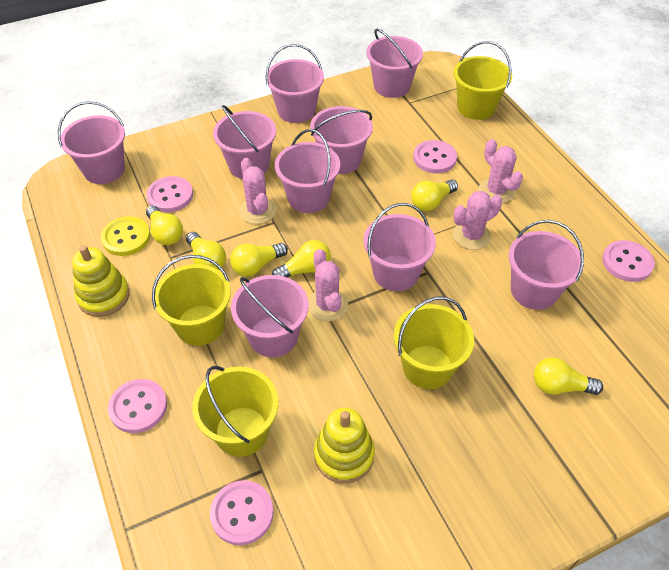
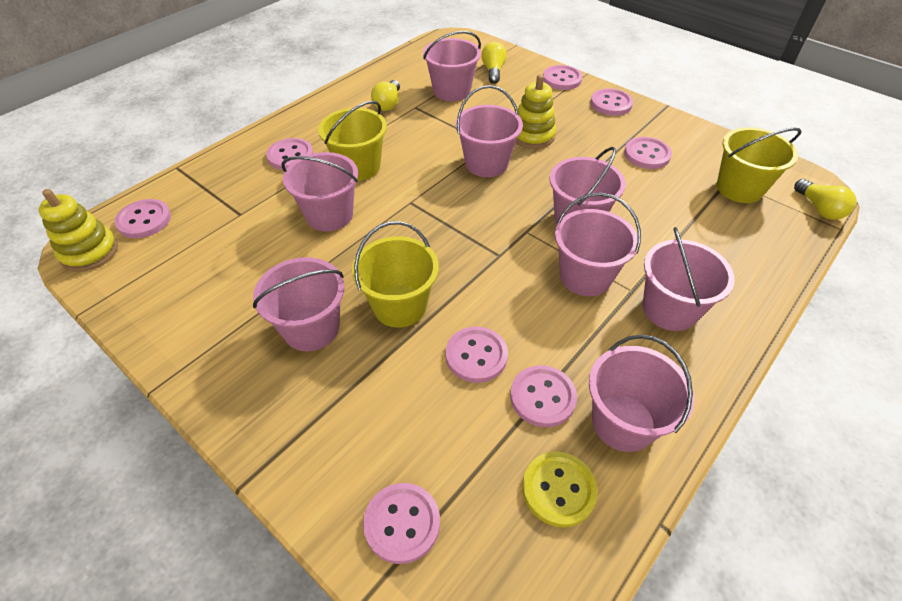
pink bucket: 9 -> 8
pink button: 5 -> 8
pink cactus: 4 -> 0
yellow bucket: 4 -> 3
yellow light bulb: 6 -> 3

